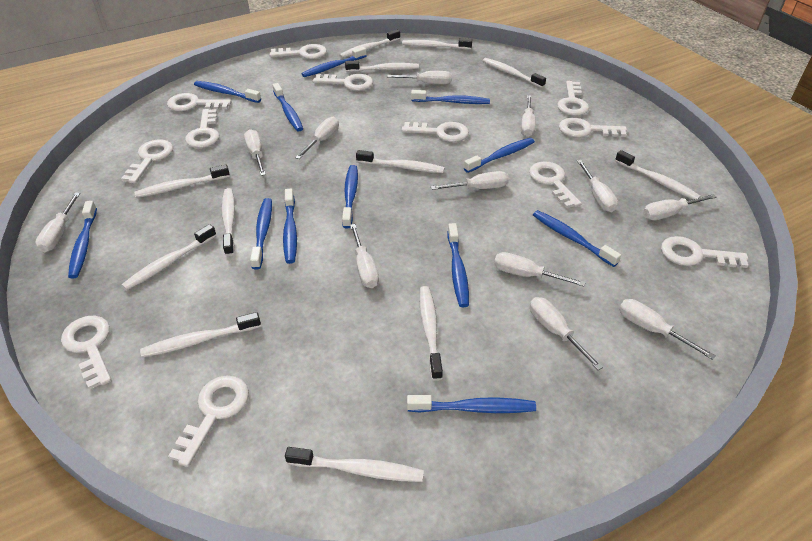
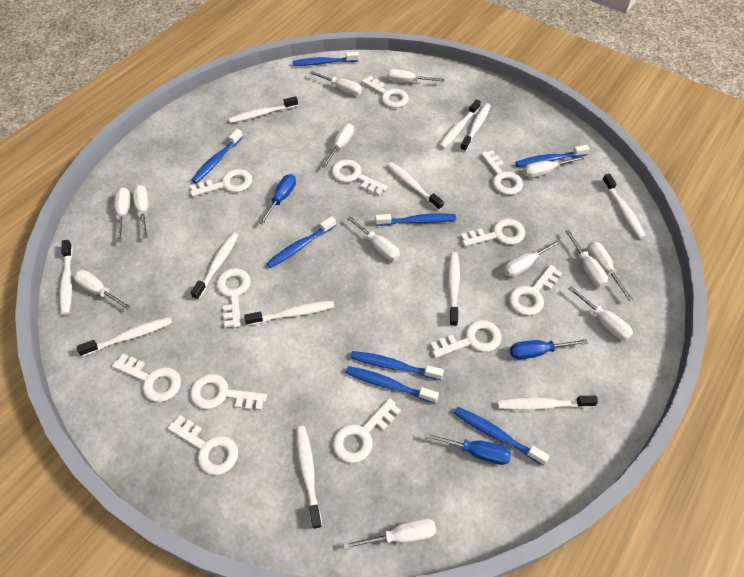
blue screwdriver: 0 -> 3
blue toothbrush: 12 -> 8
white screwdriver: 12 -> 13

